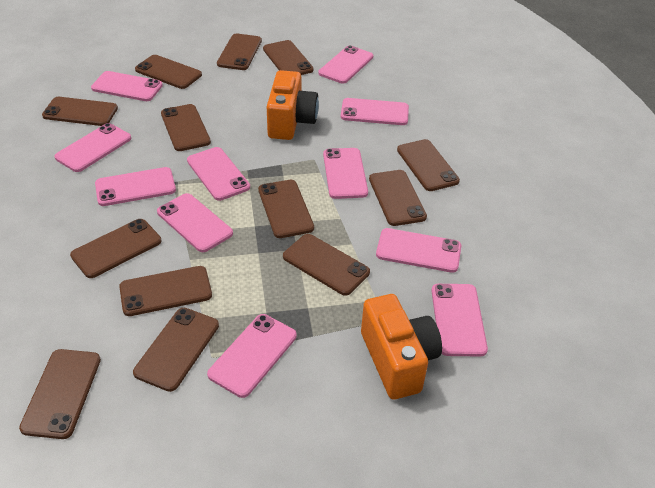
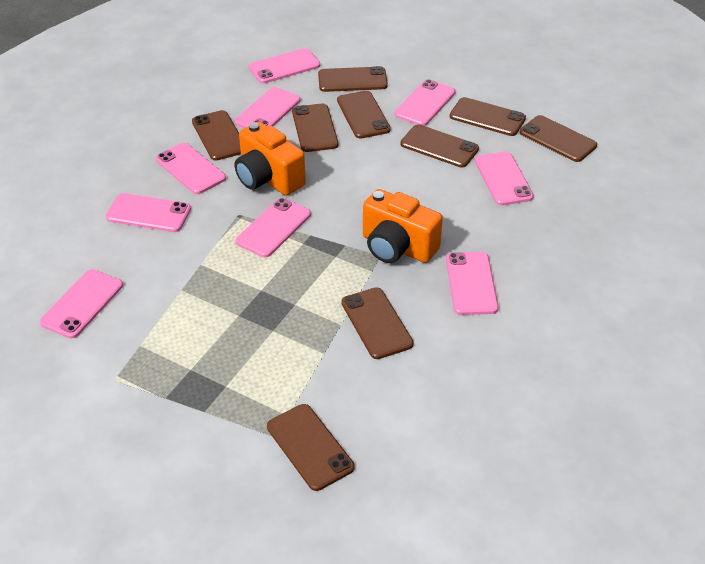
brown phone: 13 -> 9
pink phone: 11 -> 9

